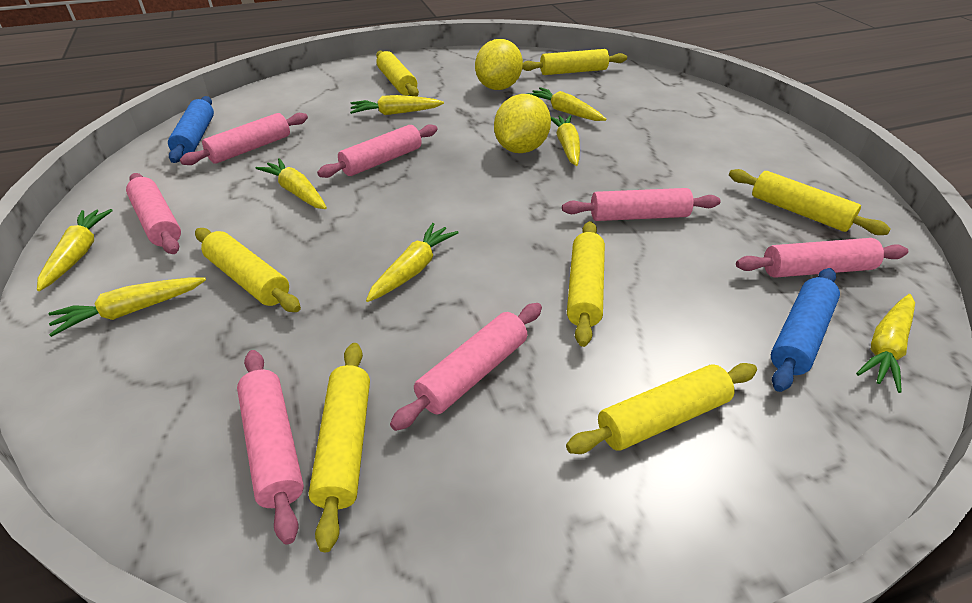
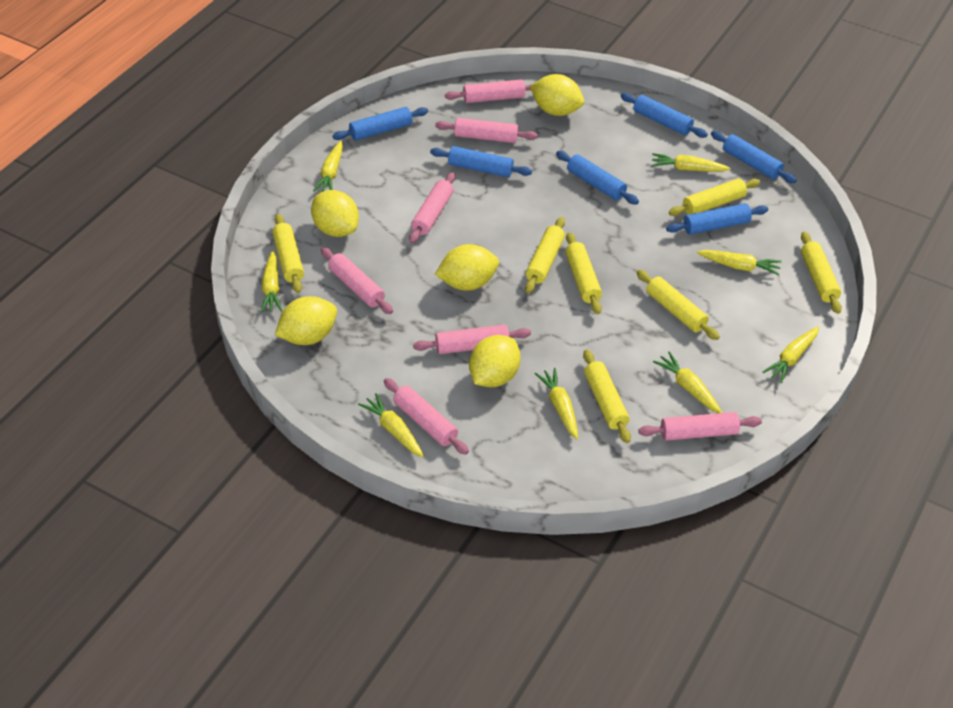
blue rolling pin: 2 -> 6
yellow lemon: 2 -> 5

